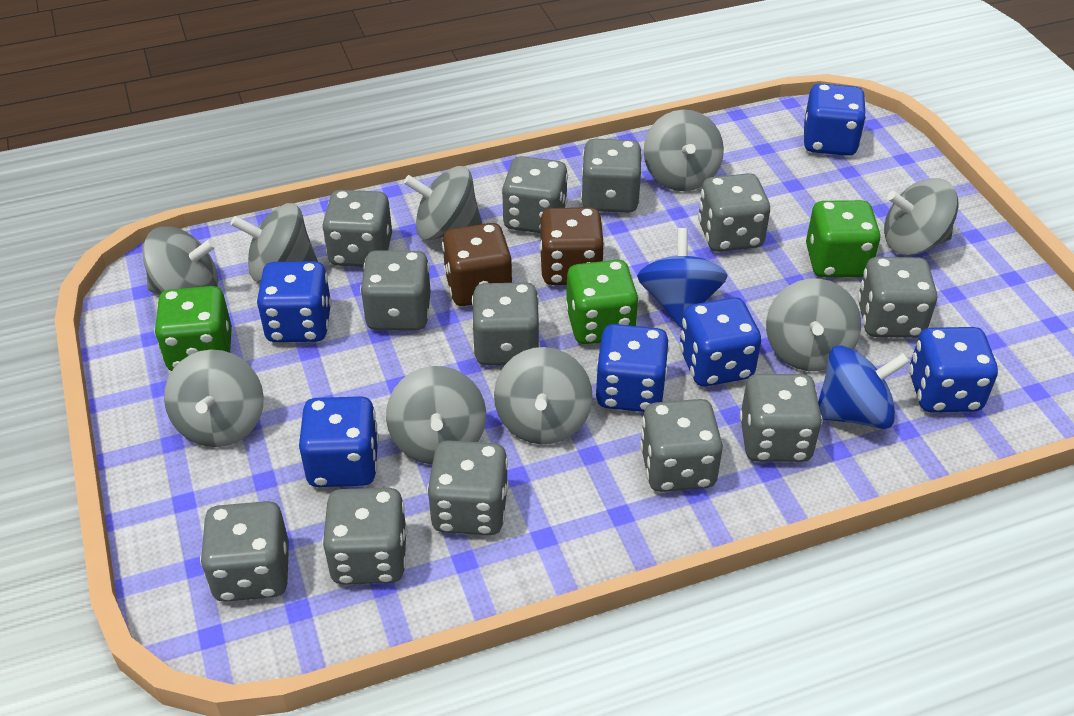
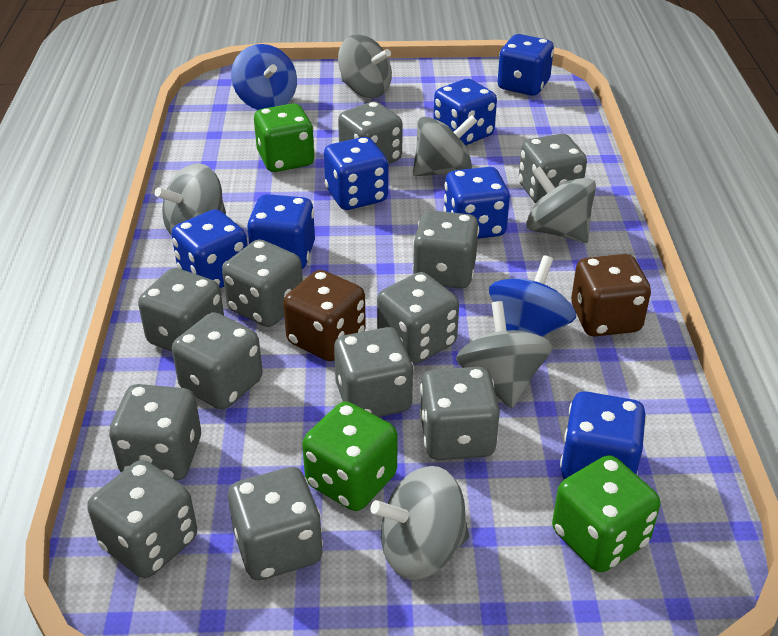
blue dice: 6 -> 7
grey spinning top: 9 -> 6

